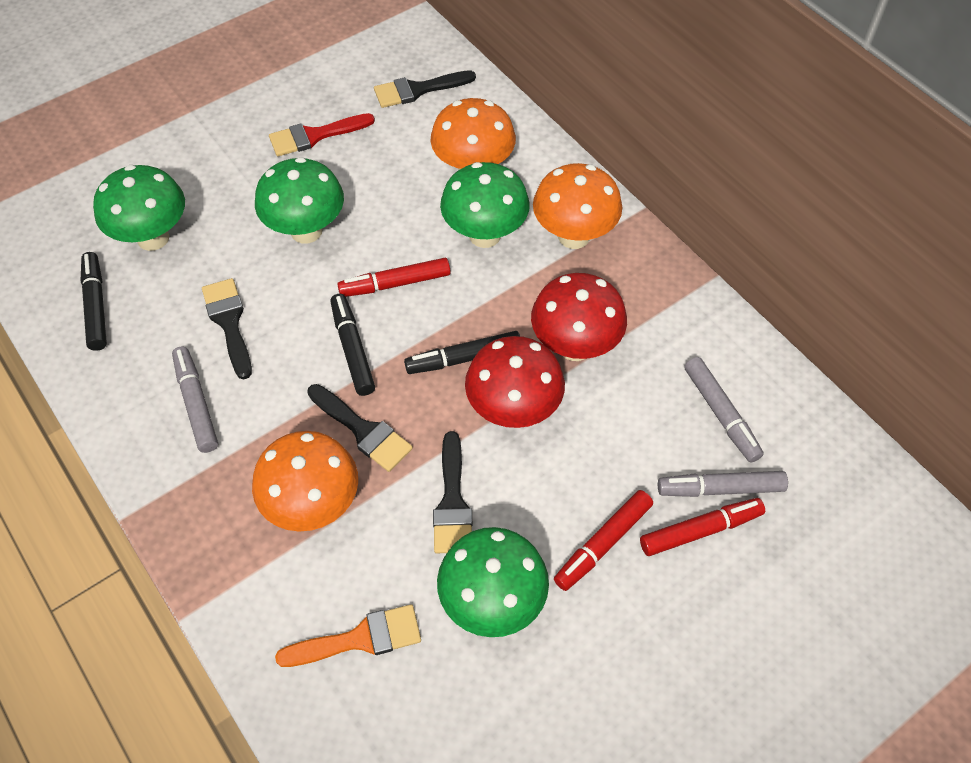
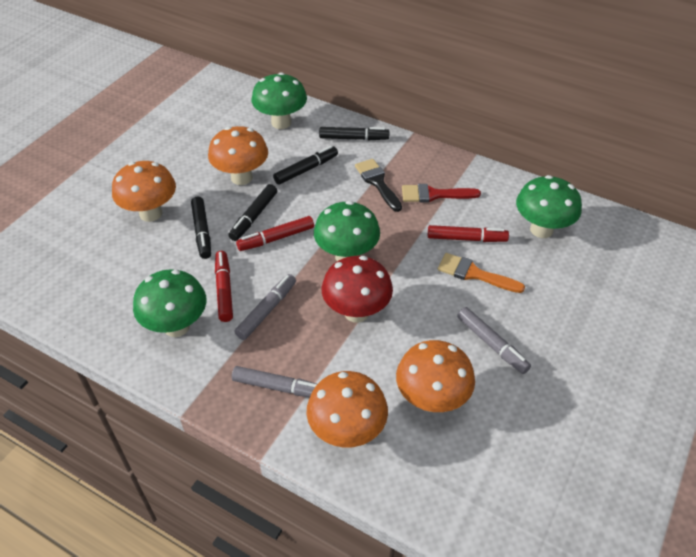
black brush: 4 -> 1
black marker: 3 -> 4
orange mushroom: 3 -> 4
red mushroom: 2 -> 1

